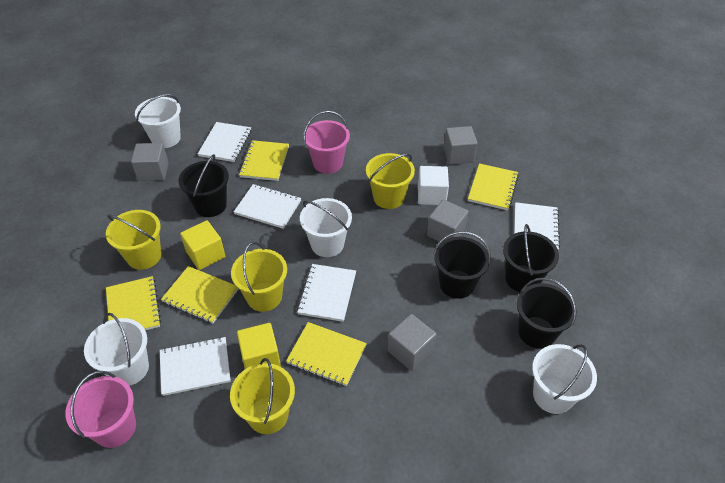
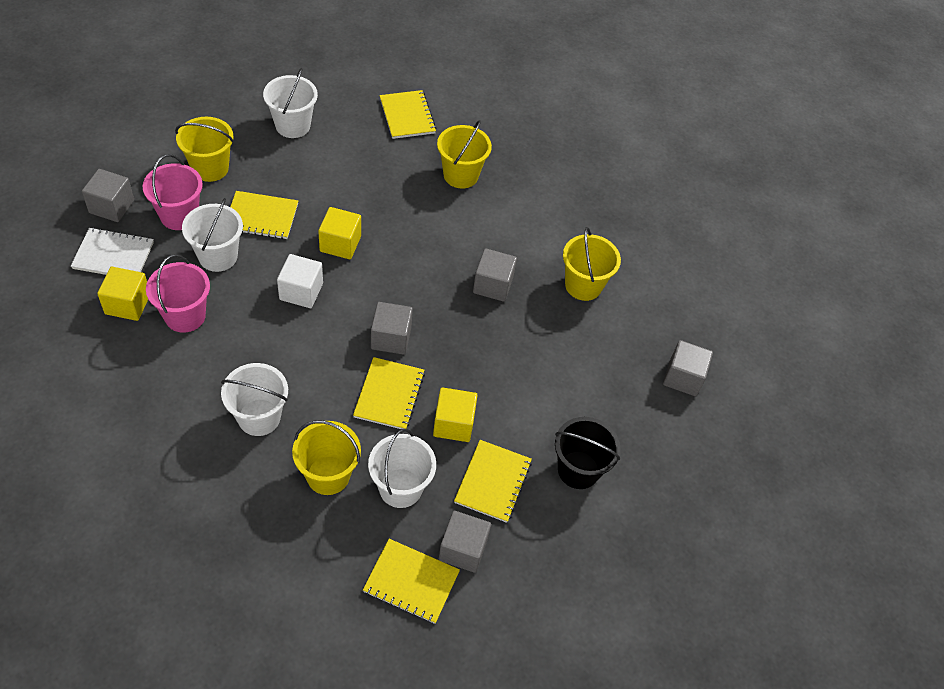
black bucket: 4 -> 1
grey cube: 4 -> 5
white notebook: 5 -> 1
yellow cube: 2 -> 3

